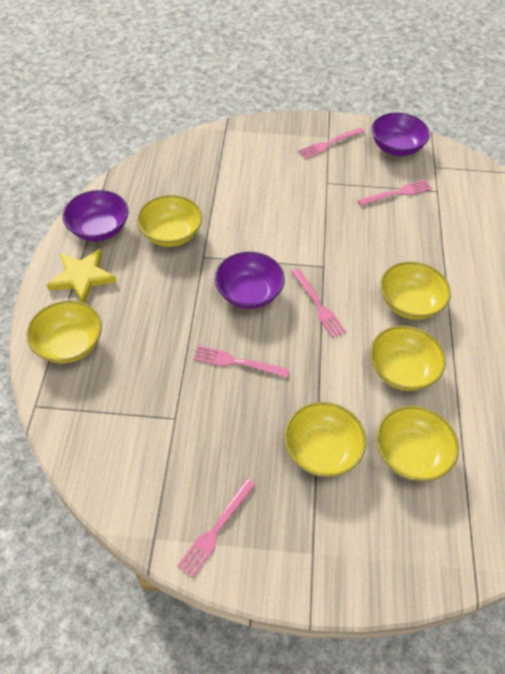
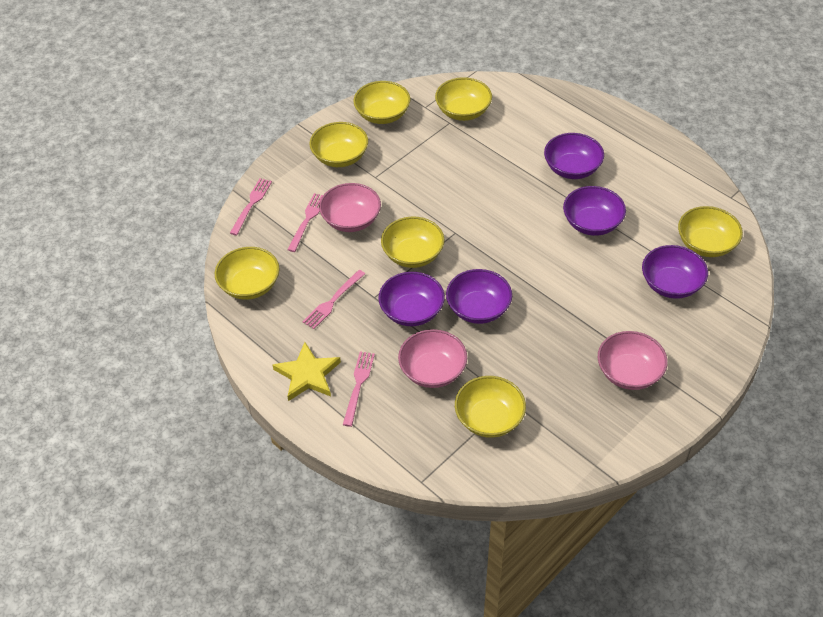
pink bowl: 0 -> 3
pink fork: 5 -> 4
purple bowl: 3 -> 5
yellow bowl: 6 -> 7

